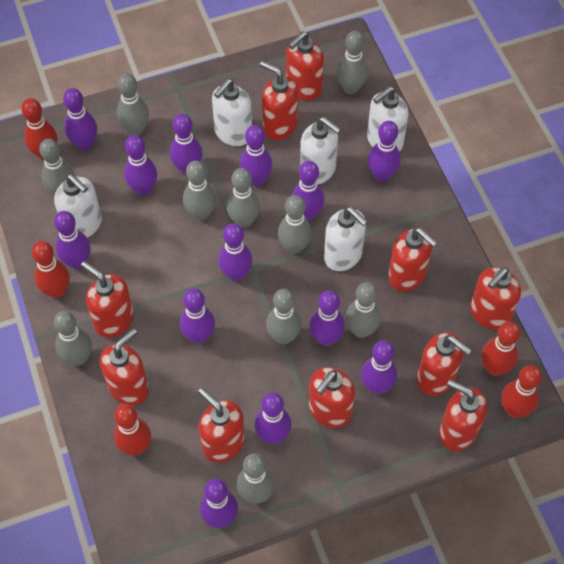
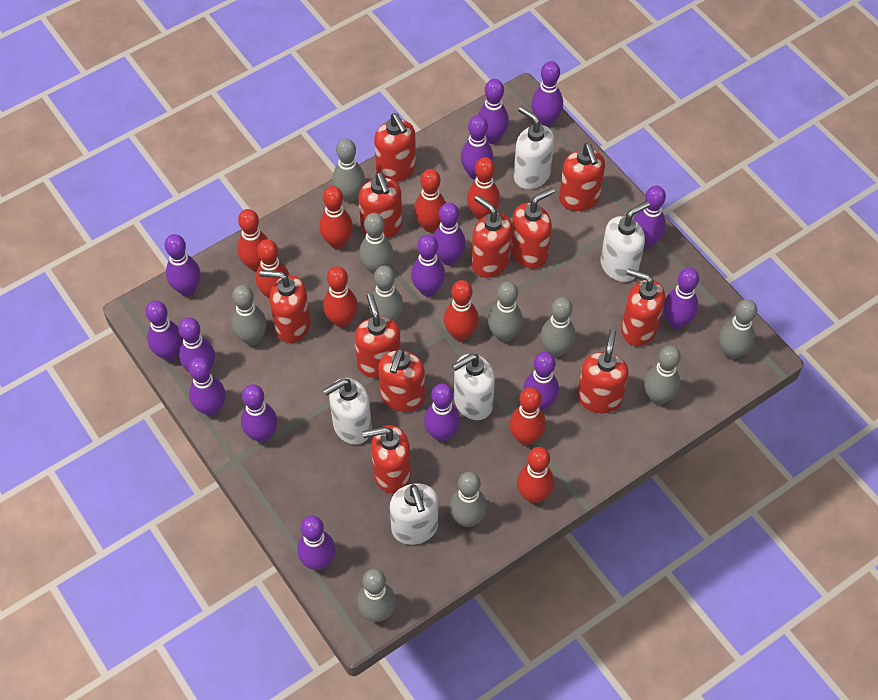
purple bowling pin: 13 -> 15
red bowling pin: 5 -> 9
red soap dispenser: 10 -> 11

